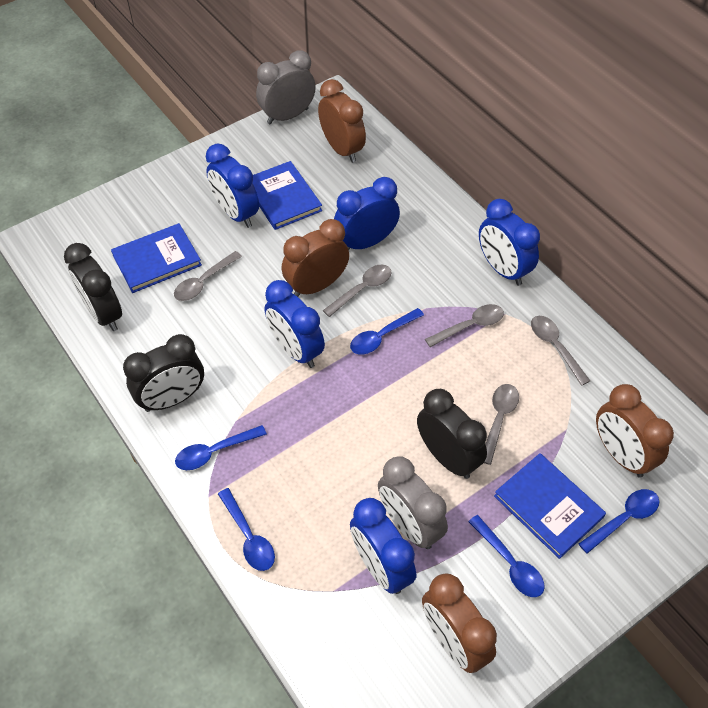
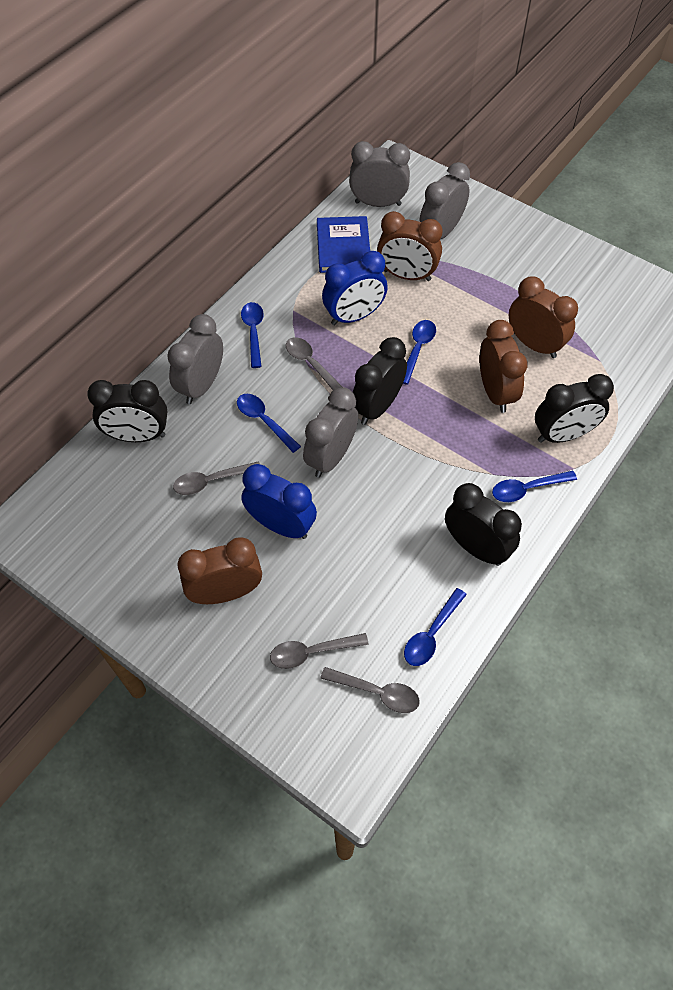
black clock: 3 -> 4
blue book: 3 -> 1
blue clock: 5 -> 2
grey clock: 2 -> 4
grey spoon: 5 -> 4

